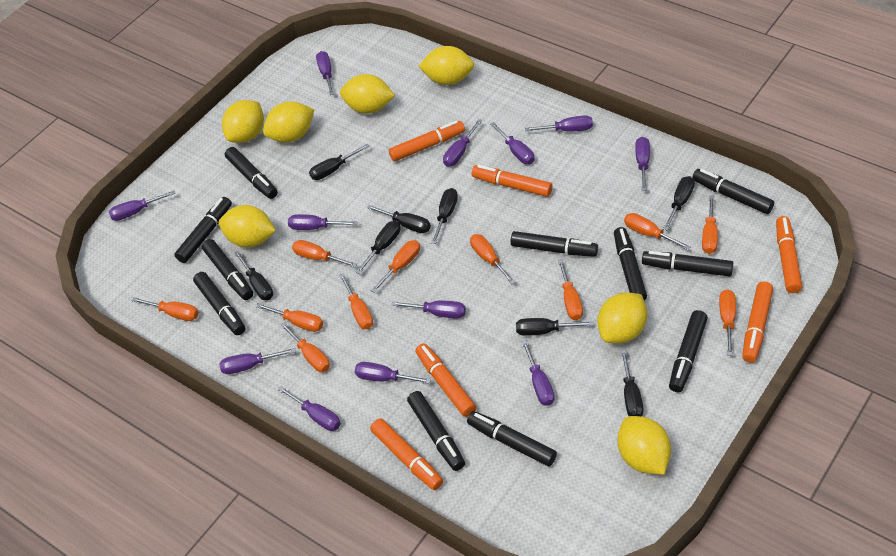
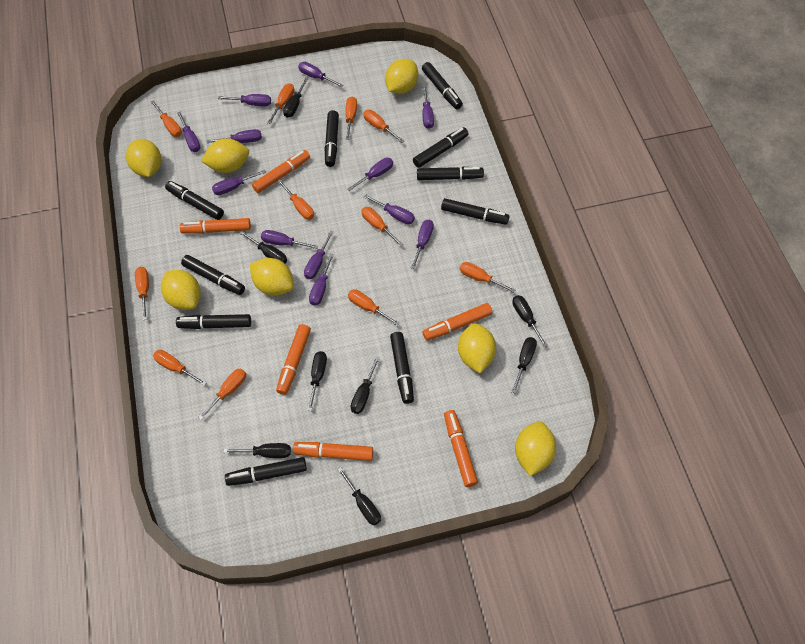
black marker: 11 -> 10

